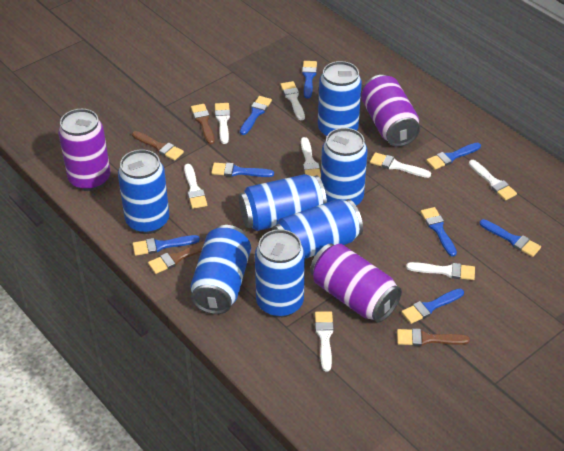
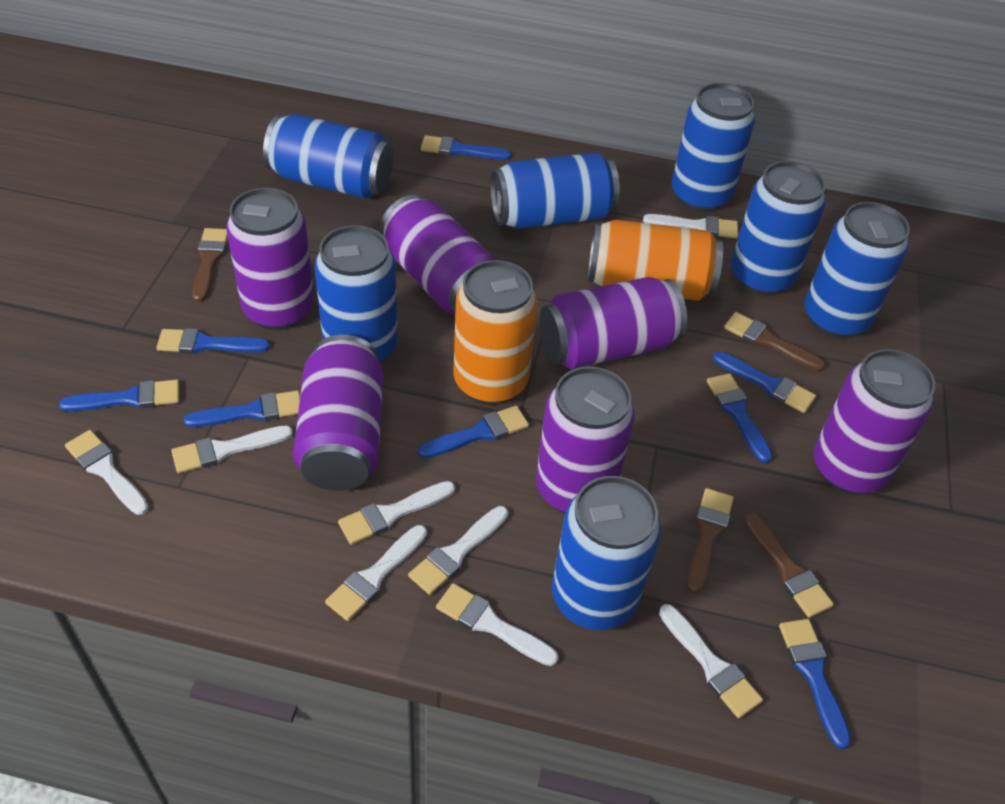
orange can: 0 -> 2
purple can: 3 -> 6

